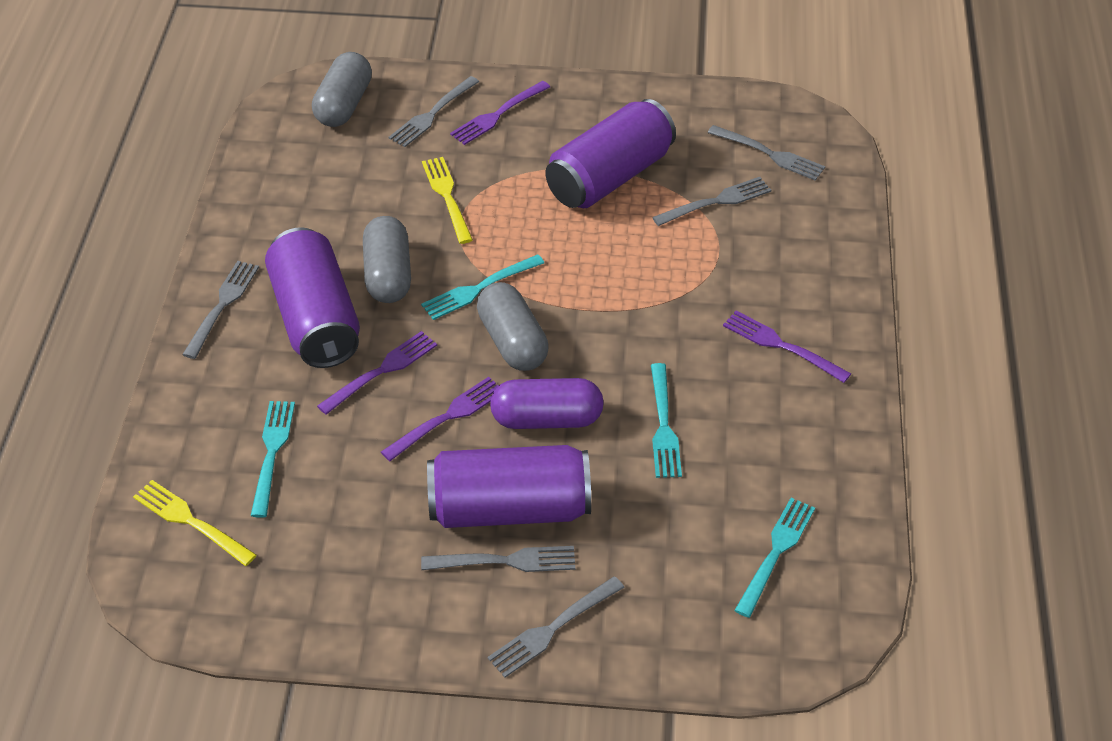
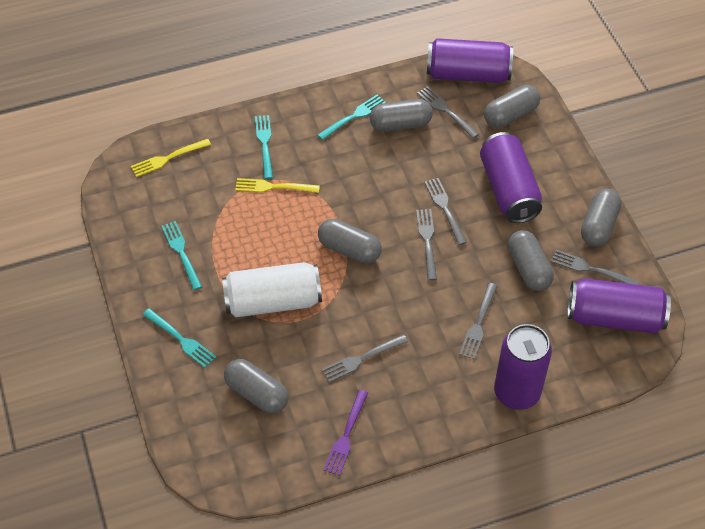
grey capsule: 3 -> 6
purple can: 3 -> 4
purple capsule: 1 -> 0
purple fork: 4 -> 1
white can: 0 -> 1

